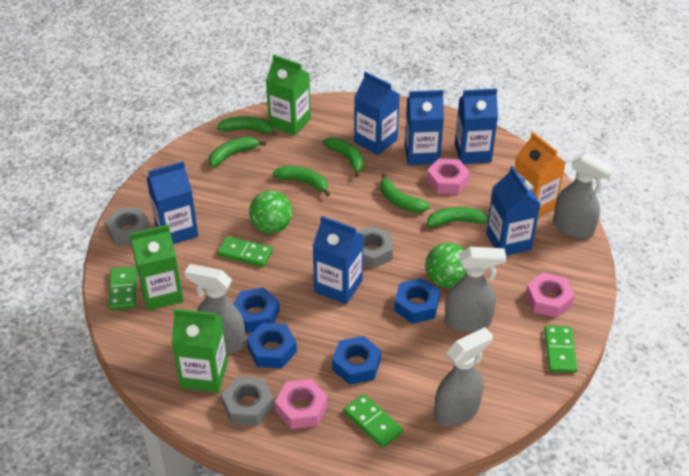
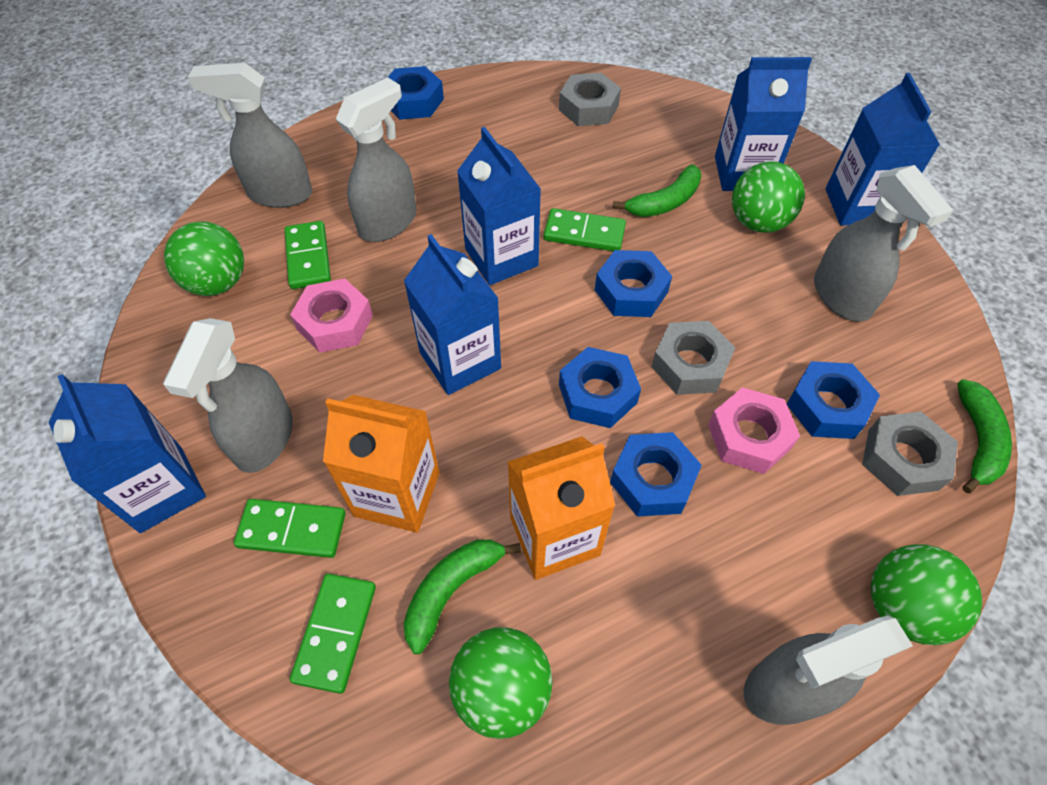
blue carton: 6 -> 5
blue nut: 4 -> 5
green ball: 2 -> 4
green banana: 6 -> 3
green carton: 3 -> 0
grey spray bottle: 4 -> 5
orange carton: 1 -> 2
pink nut: 3 -> 2

